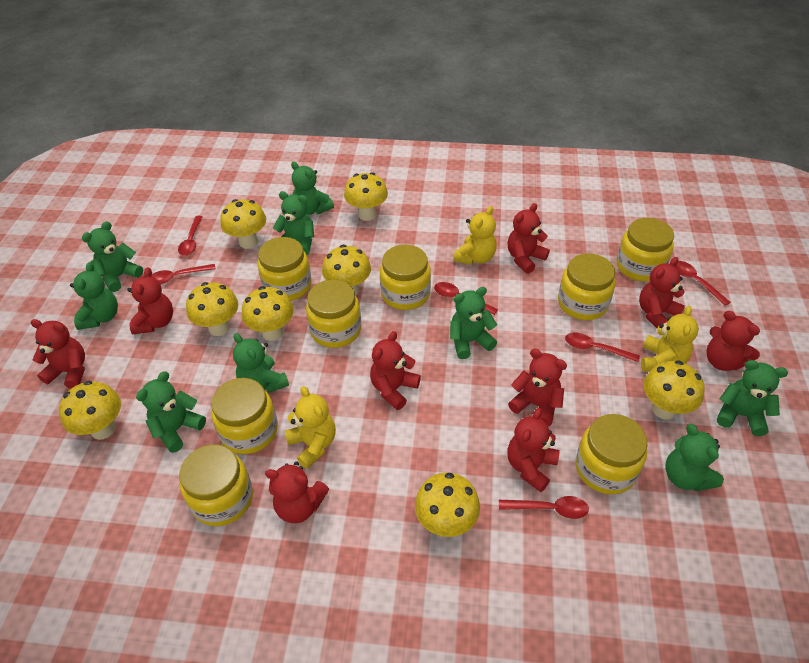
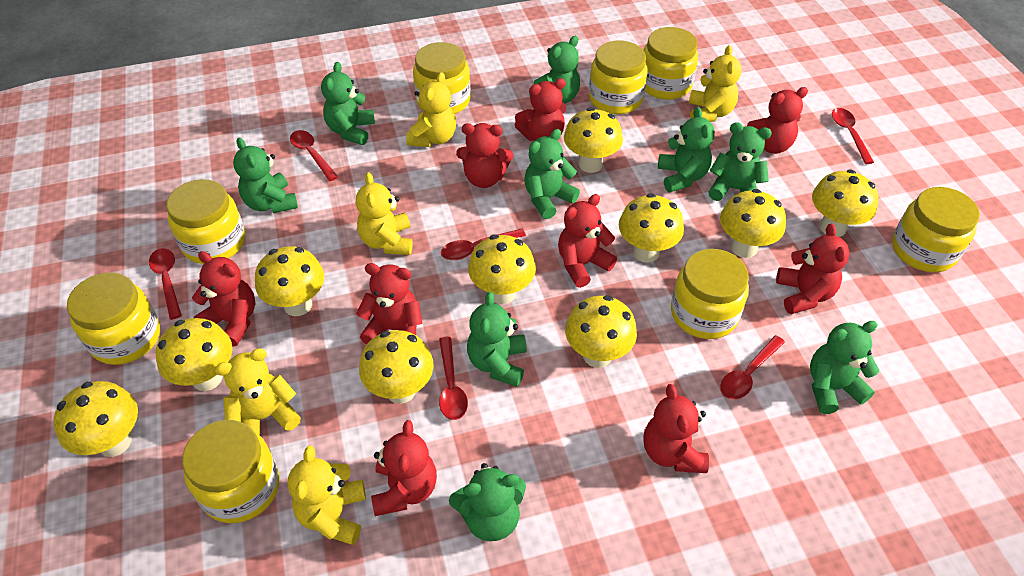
yellow mushroom: 8 -> 10
yellow teddy bear: 3 -> 5

